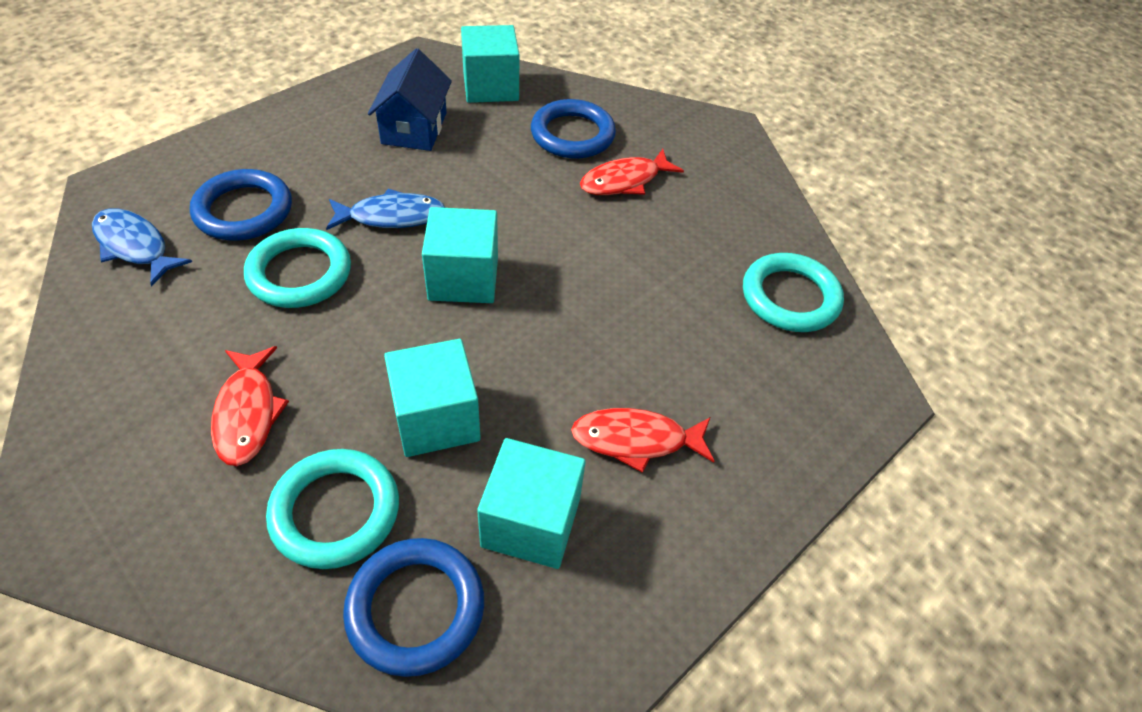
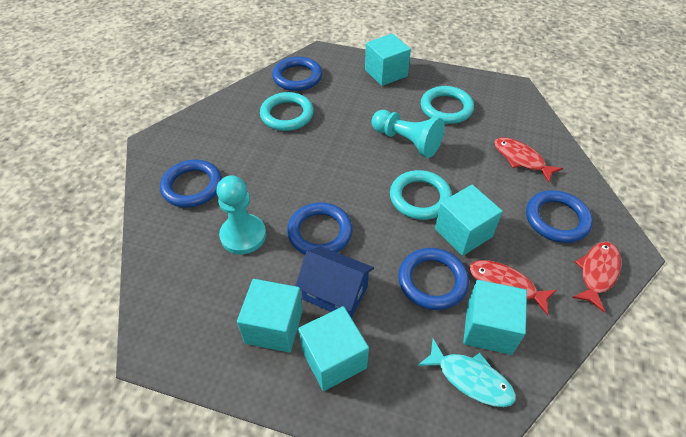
blue fish: 2 -> 0
blue ring: 3 -> 5
turquoise cube: 4 -> 5
turquoise fish: 0 -> 1
turquoise pawn: 0 -> 2

